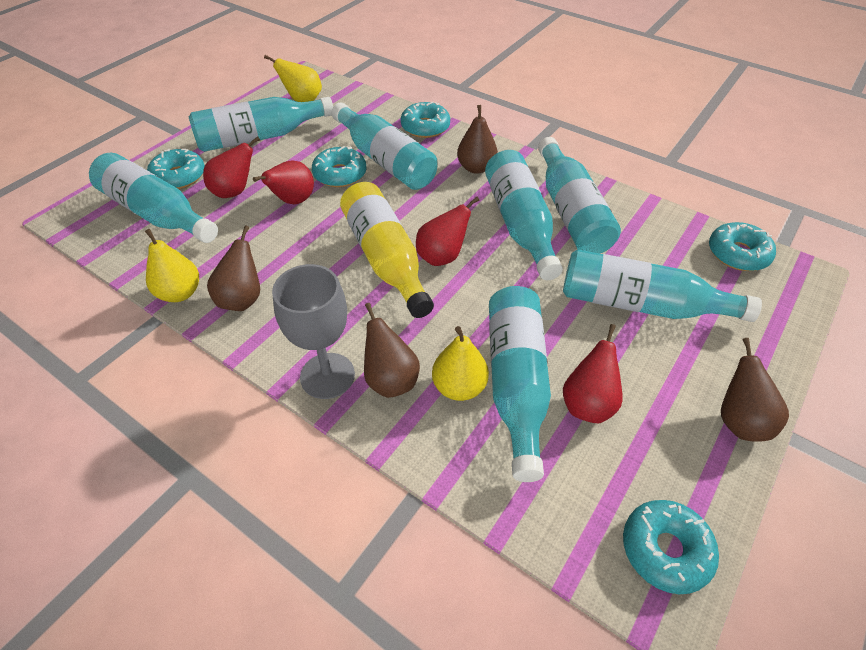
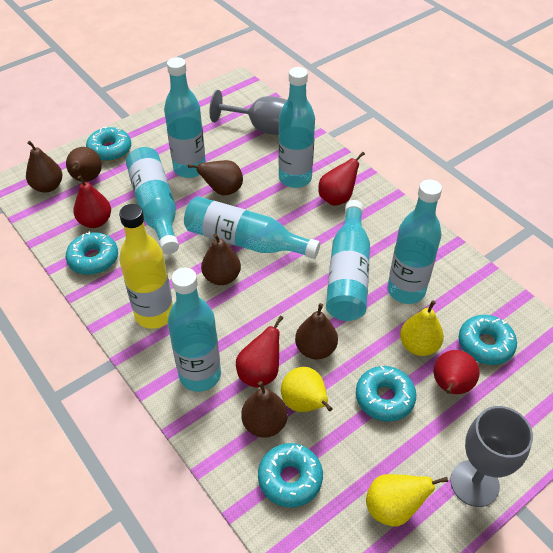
brown pear: 4 -> 6
grey goblet: 1 -> 2

